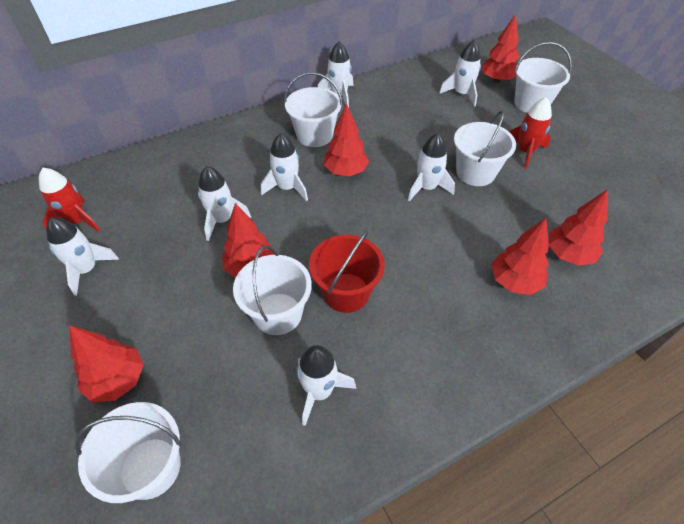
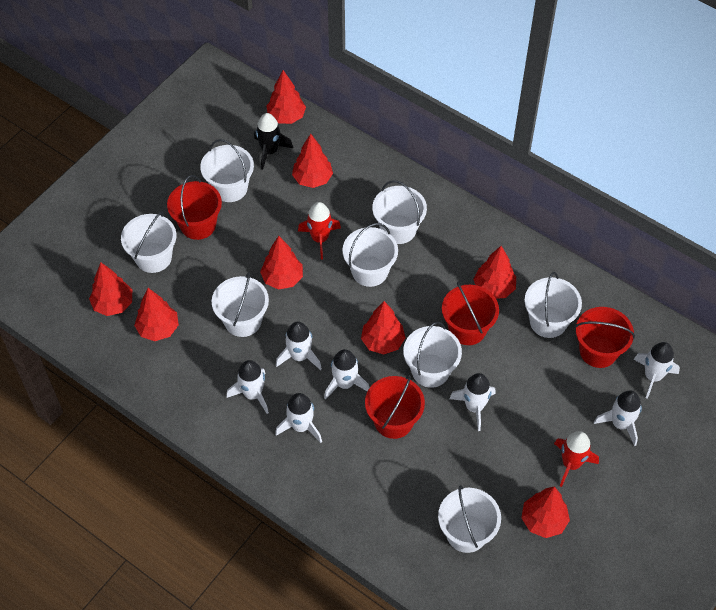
black rocket: 0 -> 1
red bucket: 1 -> 4
red tree: 6 -> 8
white bucket: 5 -> 8

